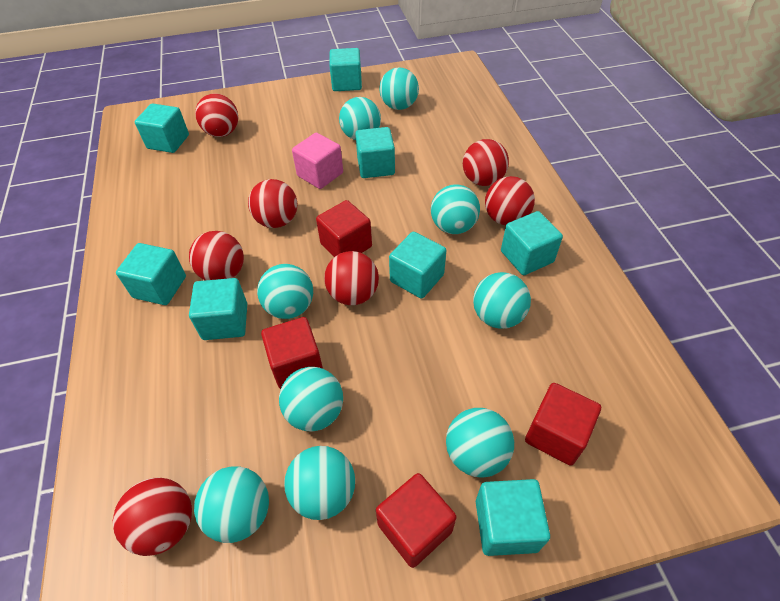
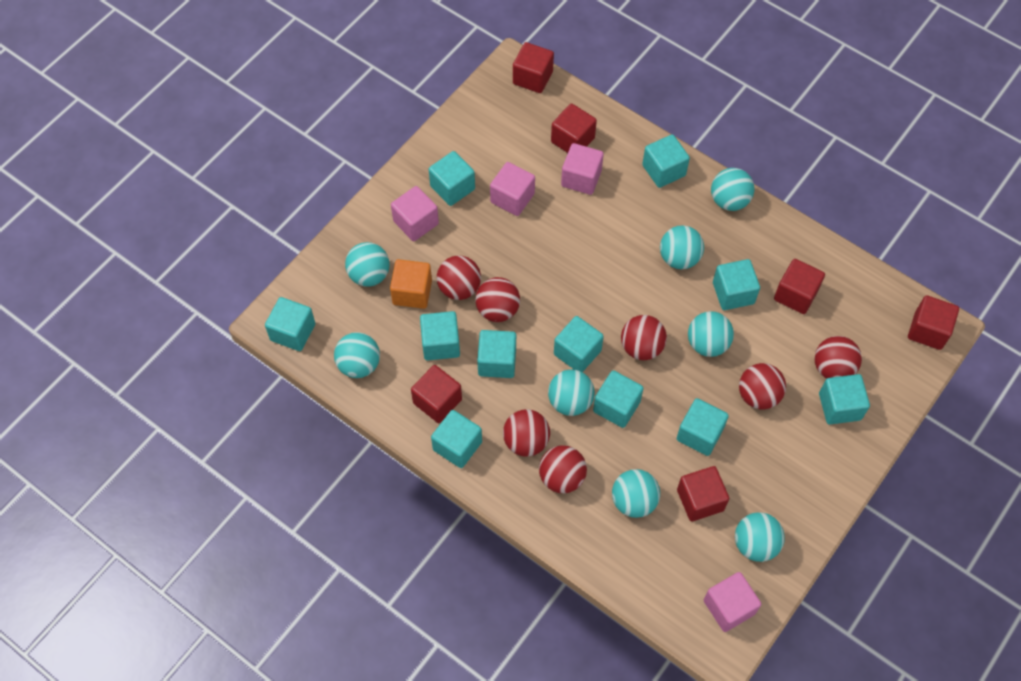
orange cube: 0 -> 1
pink cube: 1 -> 4
red cube: 4 -> 6
turquoise ball: 9 -> 8
turquoise cube: 8 -> 11

